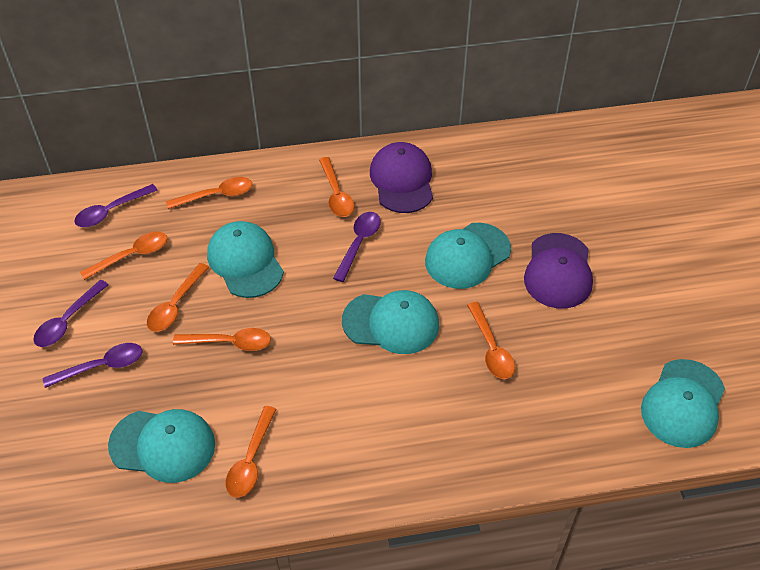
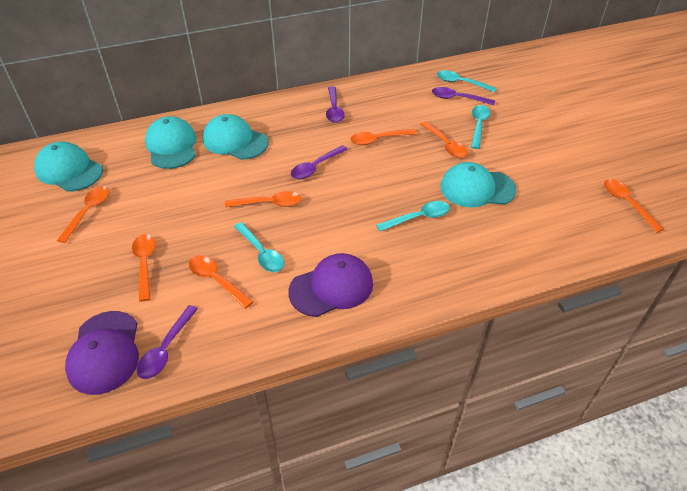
turquoise cap: 5 -> 4
turquoise spoon: 0 -> 4

